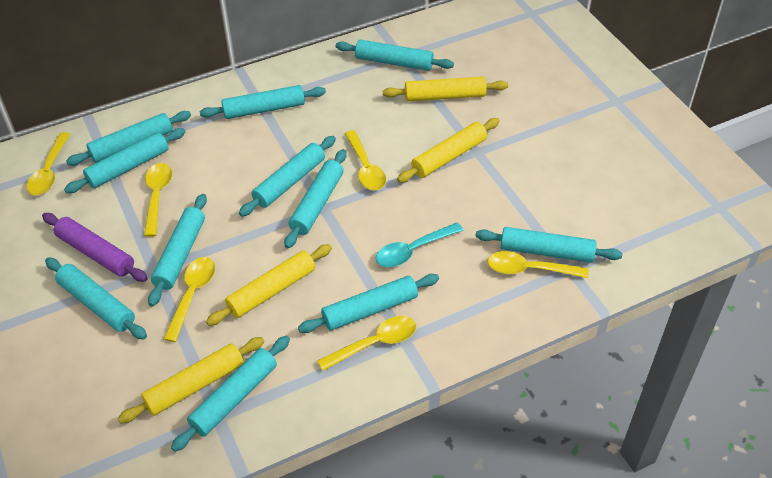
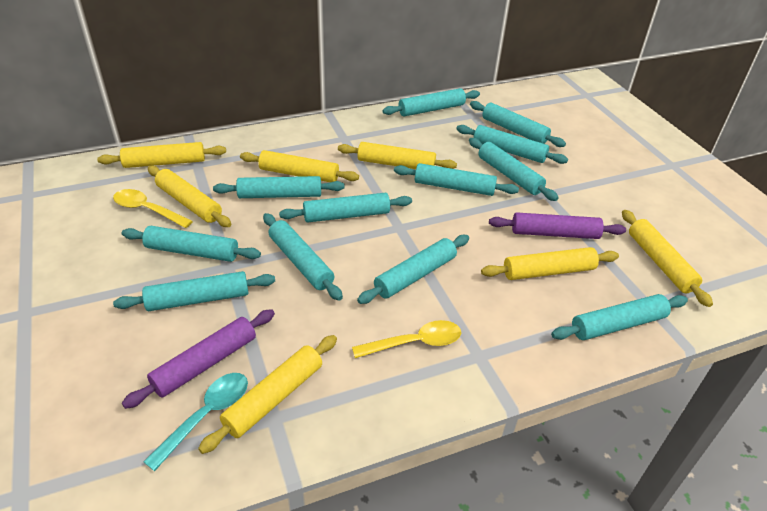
purple rolling pin: 1 -> 2
turquoise rolling pin: 11 -> 12
yellow rolling pin: 4 -> 7
yellow spoon: 6 -> 2

